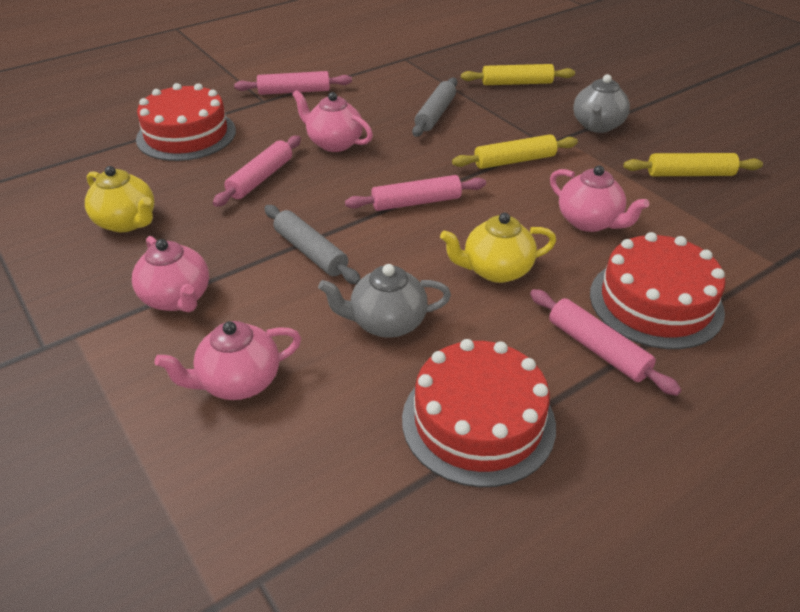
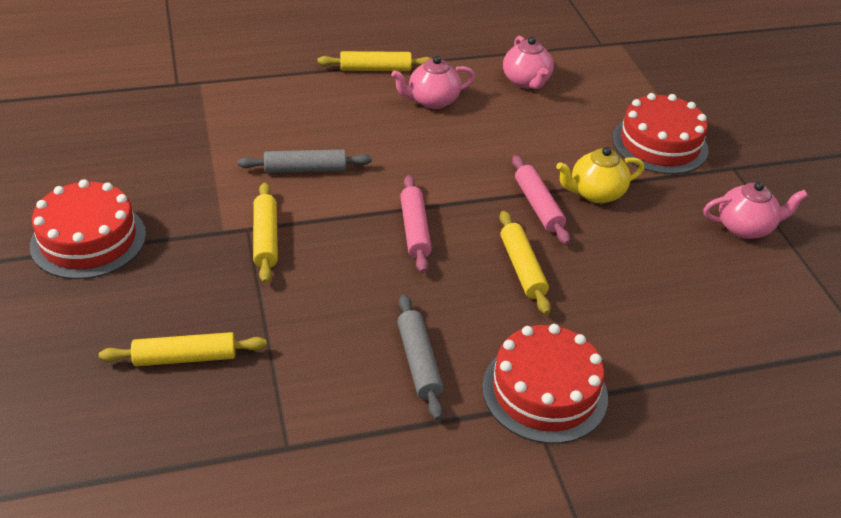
grey teapot: 2 -> 0
pink rolling pin: 4 -> 2
pink teapot: 4 -> 3
yellow rolling pin: 3 -> 4
yellow teapot: 2 -> 1

